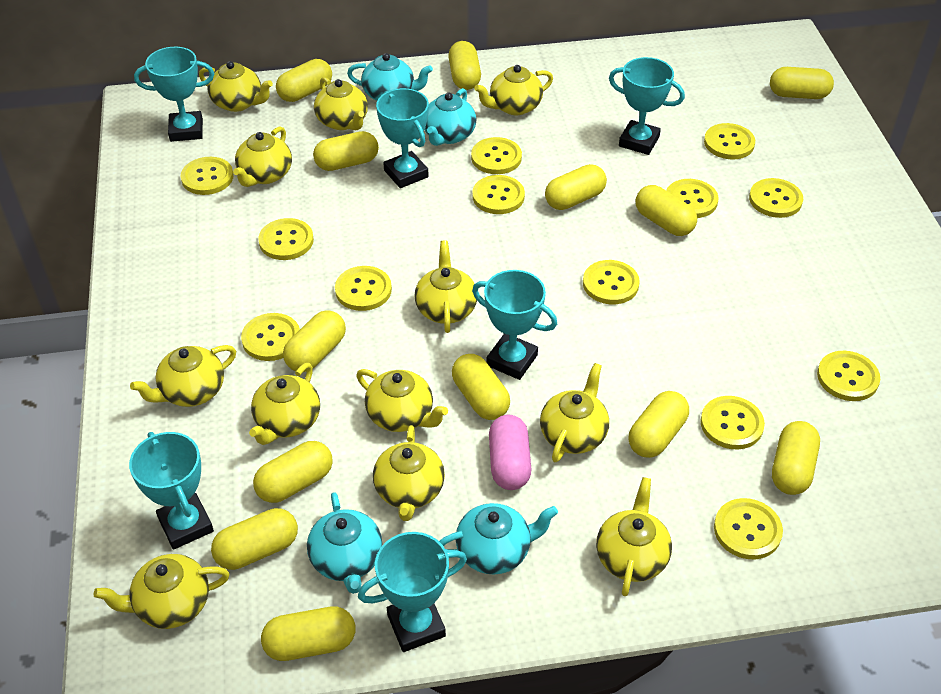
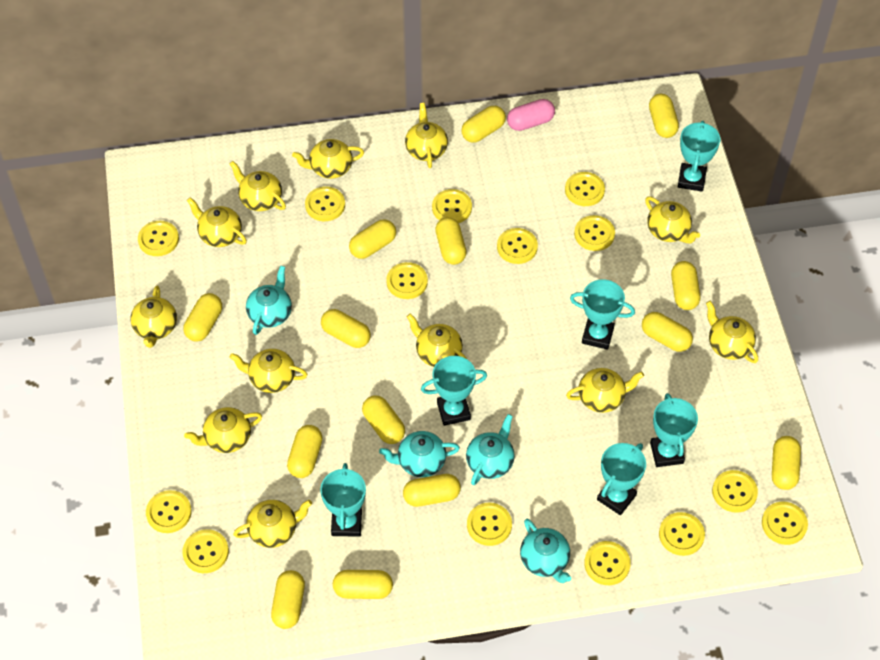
yellow button: 13 -> 14
yellow capsule: 13 -> 14

